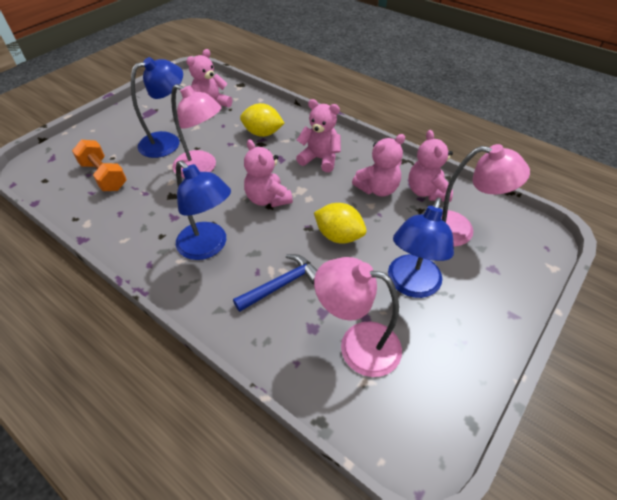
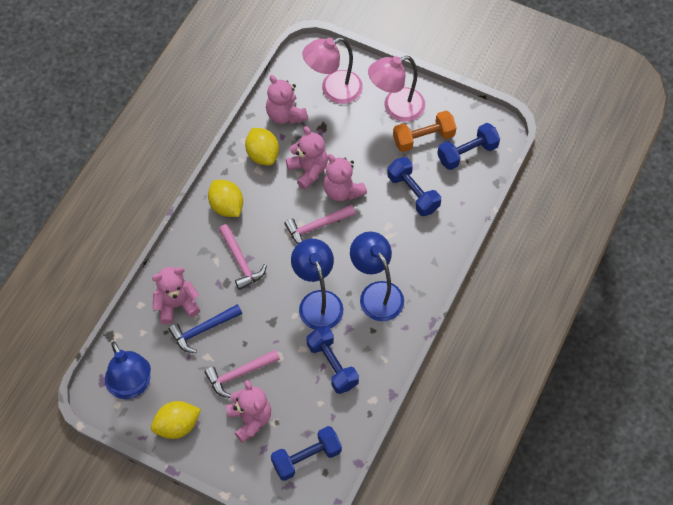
blue dumbbell: 0 -> 4
pink hammer: 0 -> 3
pink lamp: 3 -> 2
yellow lemon: 2 -> 3

